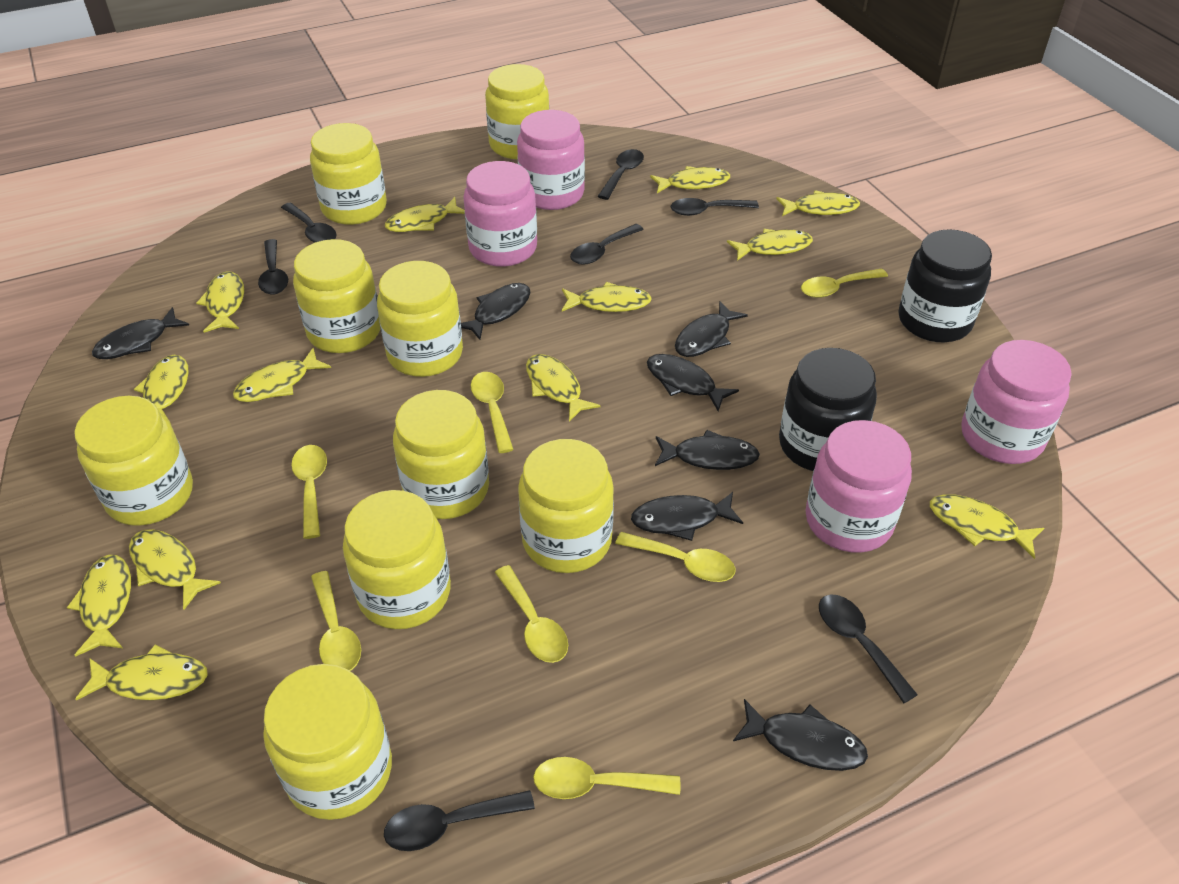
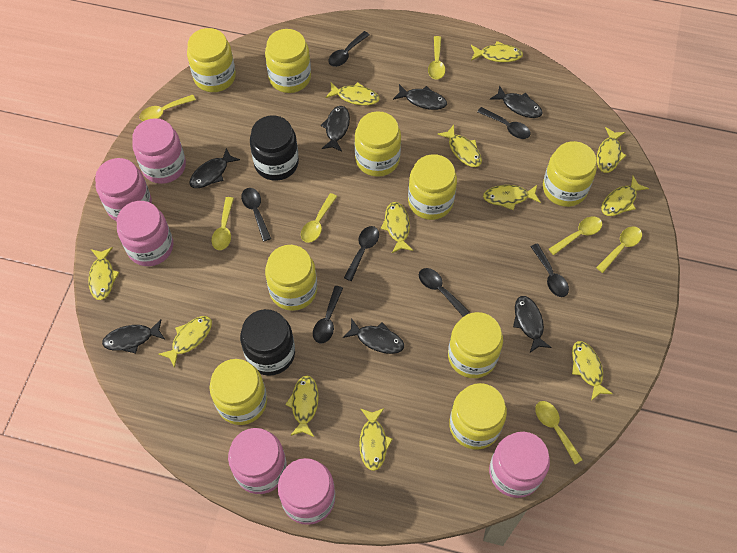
pink jar: 4 -> 6
yellow fish: 13 -> 12

